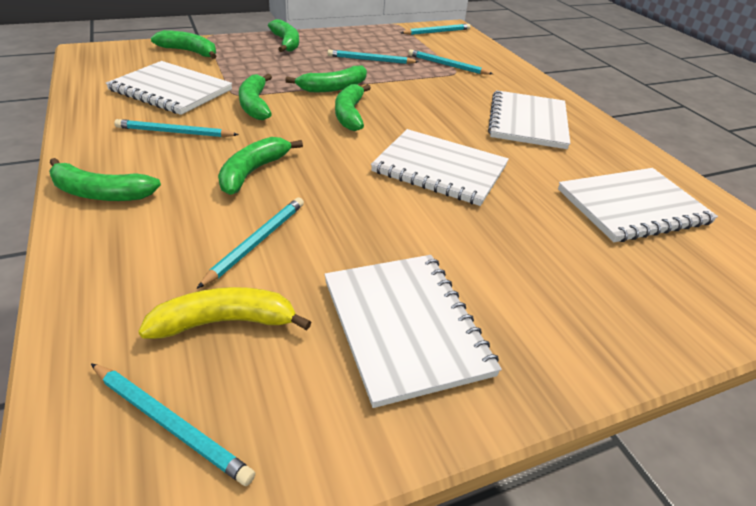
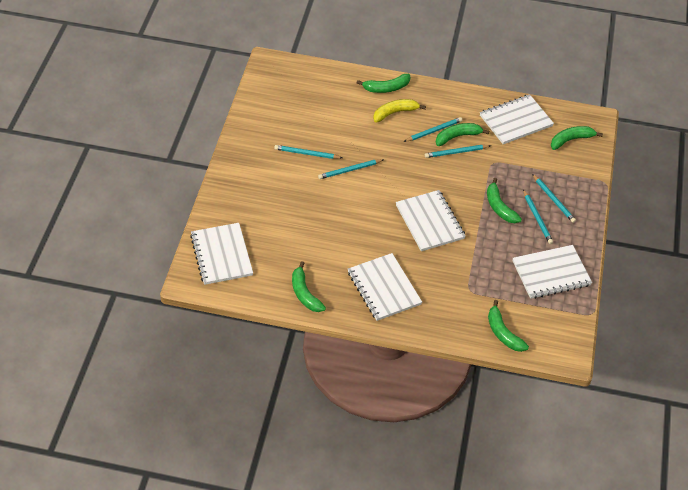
green banana: 7 -> 6

